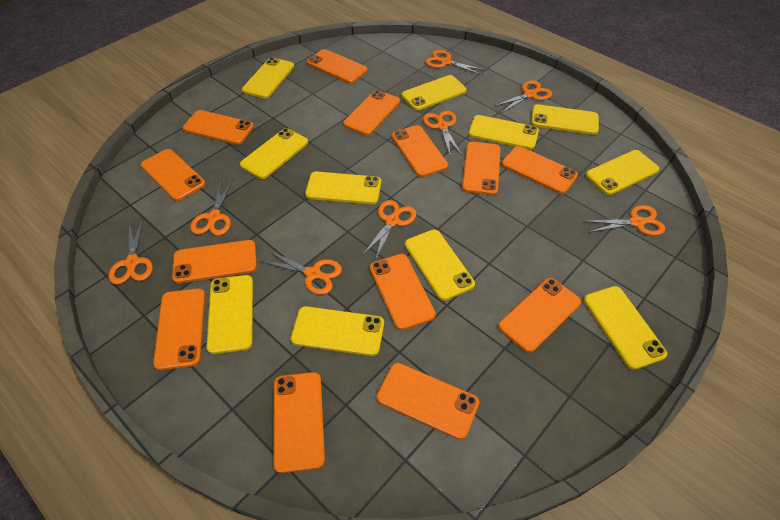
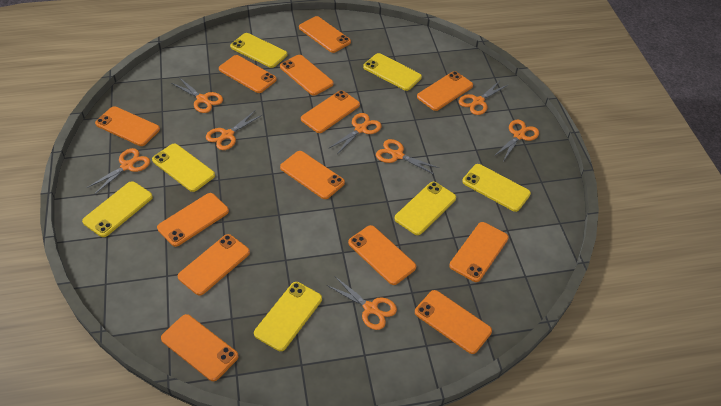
yellow phone: 11 -> 7

